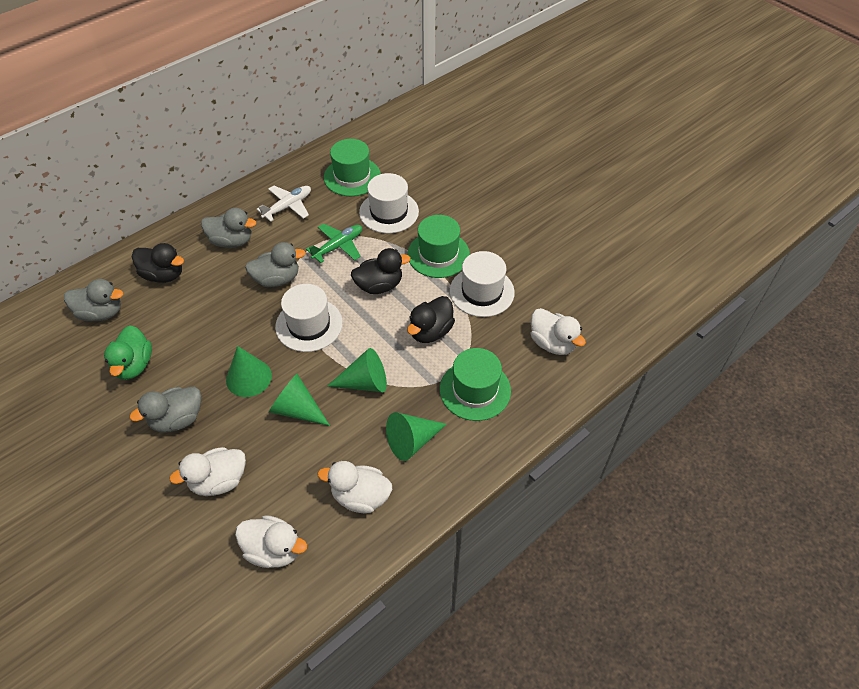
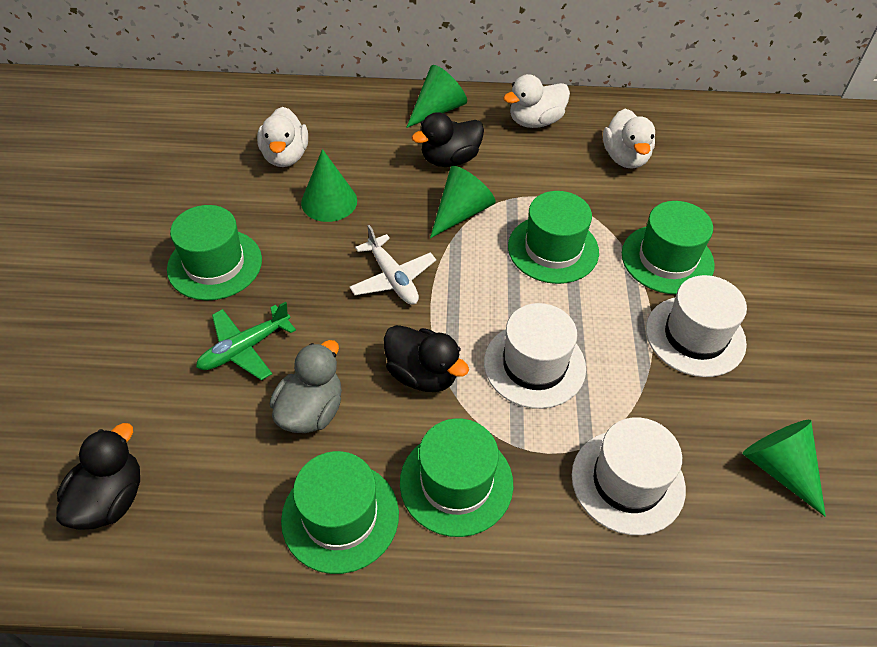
green duck: 1 -> 0
green hat: 3 -> 5
grey duck: 4 -> 1
white duck: 4 -> 3

